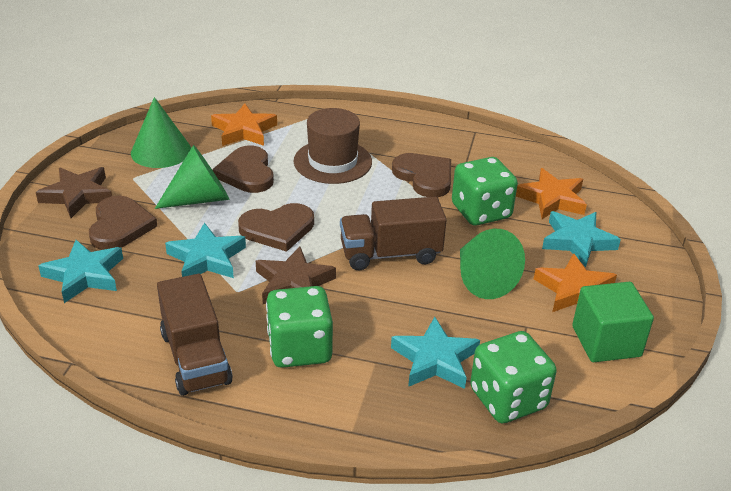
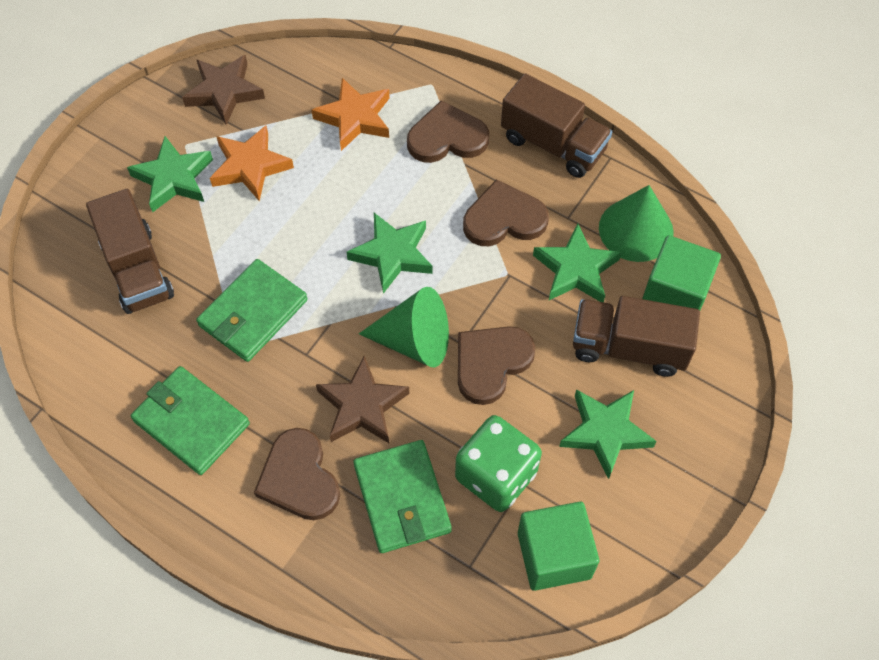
brown hat: 1 -> 0
brown truck: 2 -> 3
green cone: 3 -> 2
green cube: 1 -> 2
green dice: 3 -> 1
green star: 0 -> 4
green wallet: 0 -> 3
orange star: 3 -> 2
turquoise star: 4 -> 0

